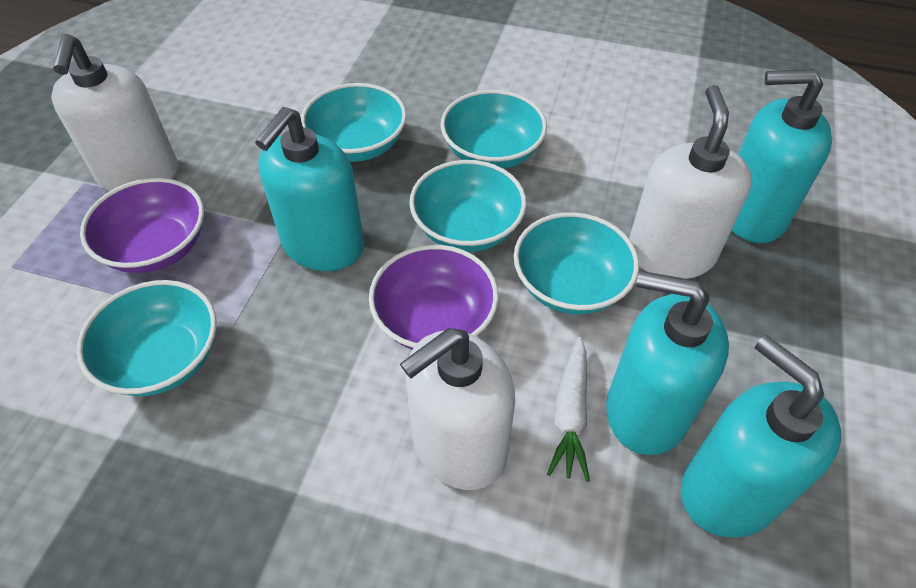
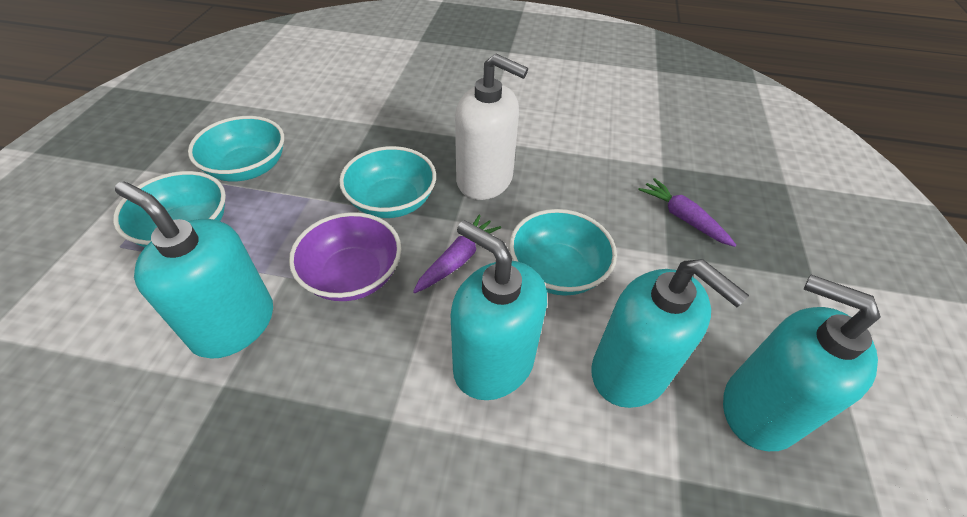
purple bowl: 2 -> 1
purple carrot: 0 -> 2
turquoise bowl: 5 -> 4
white carrot: 1 -> 0
white soap dispenser: 3 -> 1

